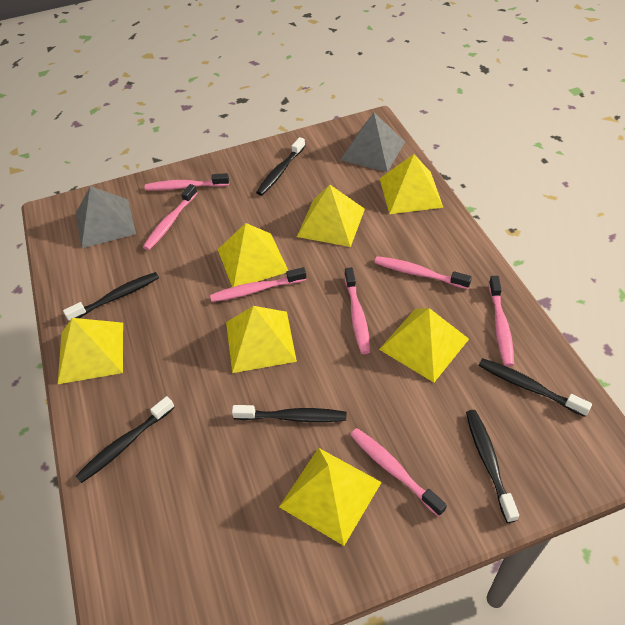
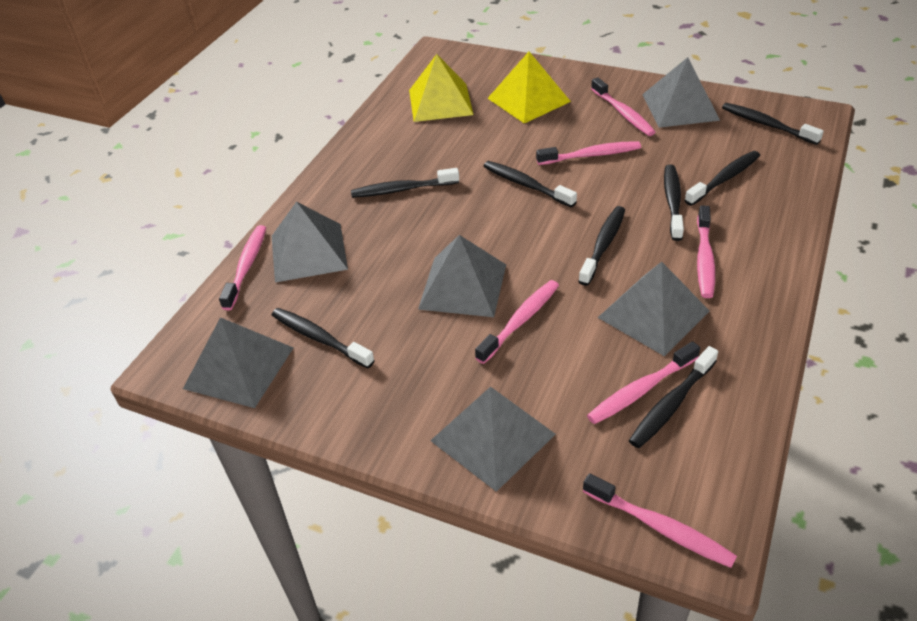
black toothbrush: 6 -> 8
grey pyramid: 2 -> 6
yellow pyramid: 7 -> 2

